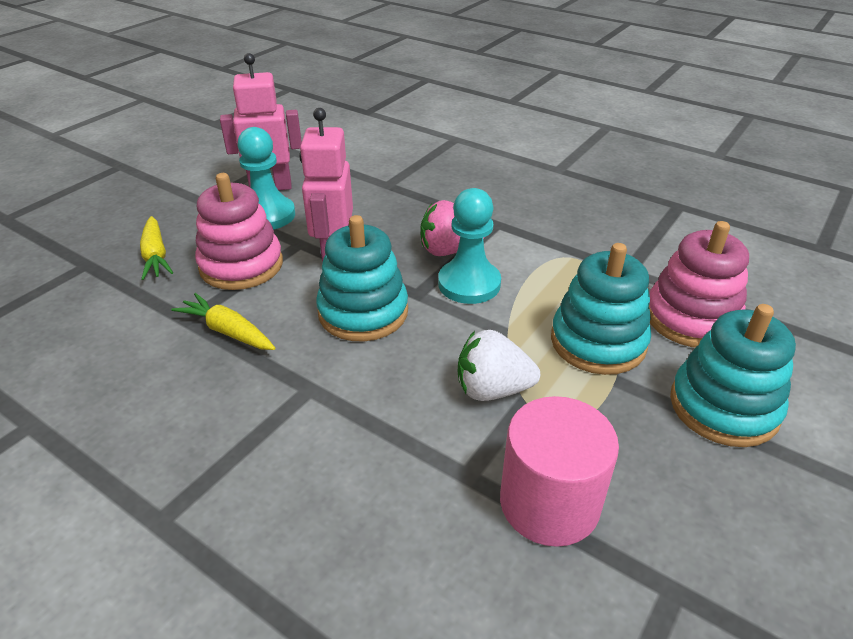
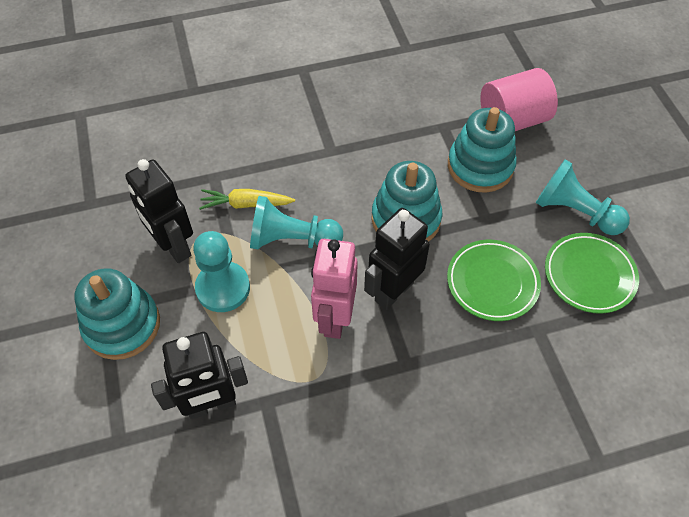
black robot: 0 -> 3
green plate: 0 -> 2
pink robot: 2 -> 1
pink stacking toy: 2 -> 0
pink strawberry: 1 -> 0
turquoise pawn: 2 -> 3
white strawberry: 1 -> 0
yellow carrot: 2 -> 1

